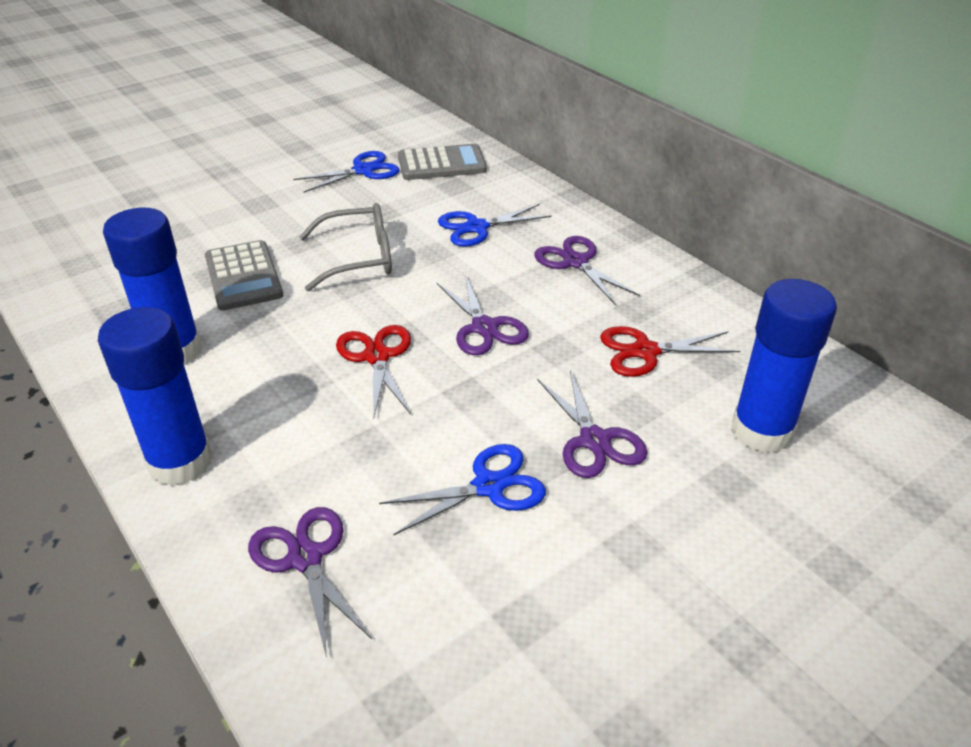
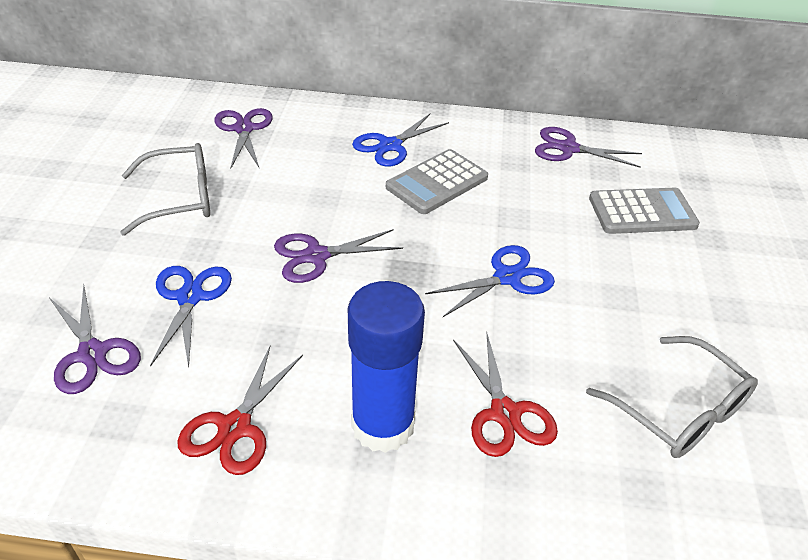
blue glue stick: 3 -> 1
grey glasses: 1 -> 2

